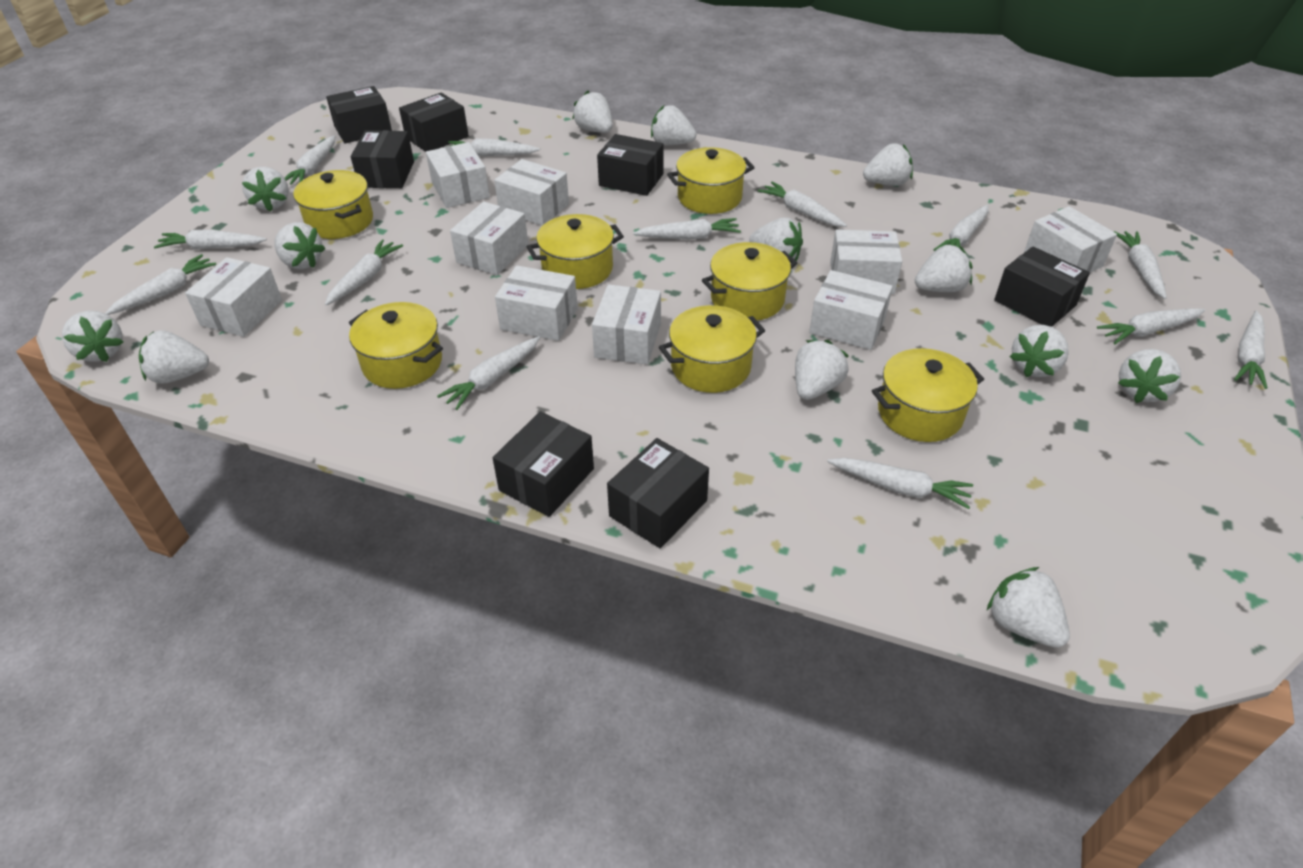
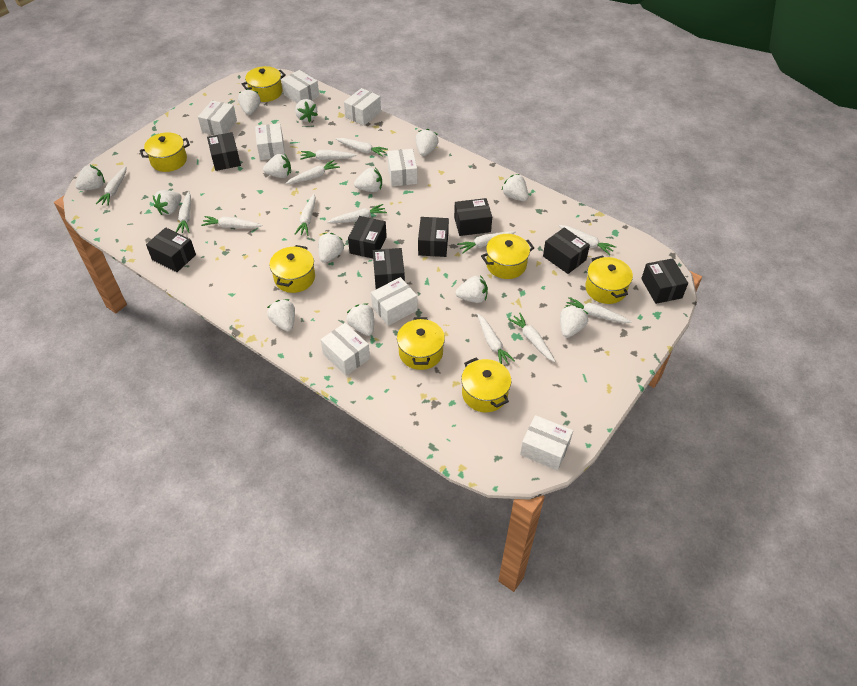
black box: 7 -> 8
white box: 9 -> 8

